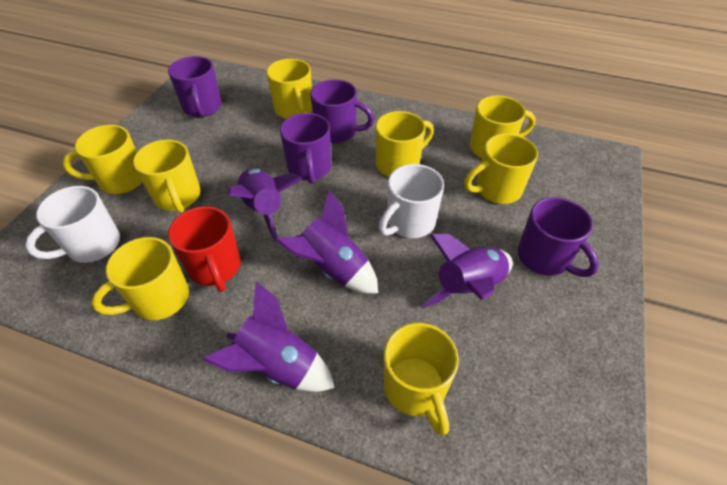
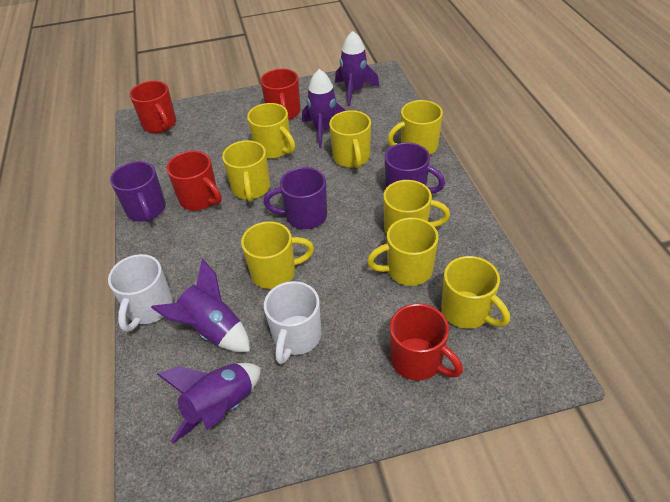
purple mug: 4 -> 3
red mug: 1 -> 4

